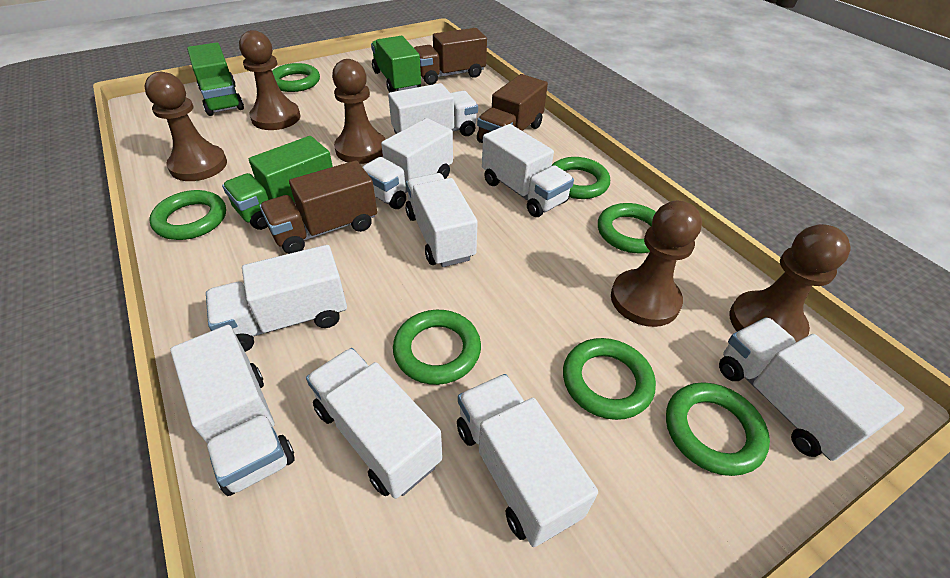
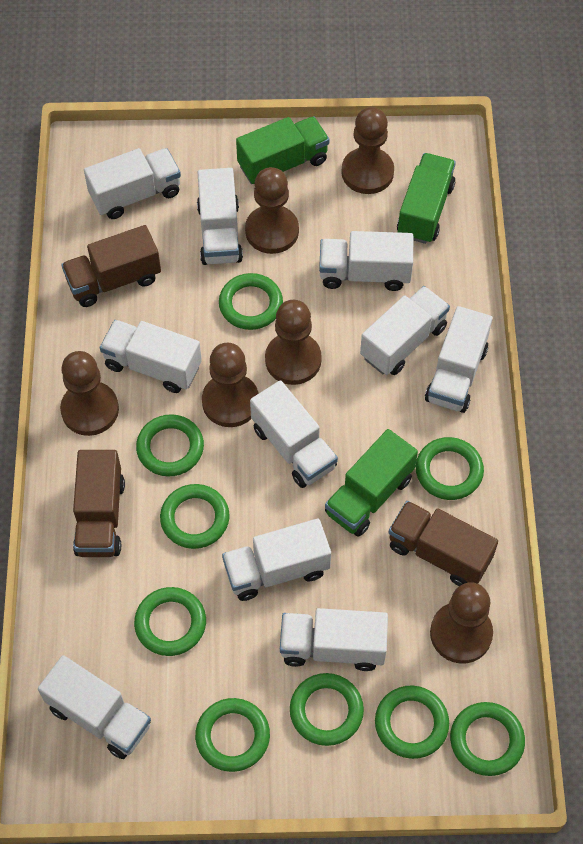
brown pawn: 5 -> 6
green ring: 7 -> 9
white truck: 9 -> 10

